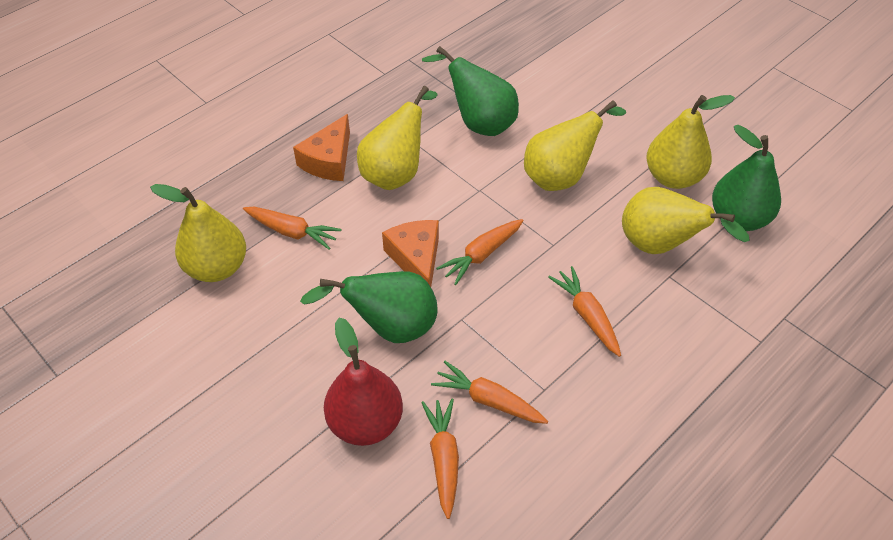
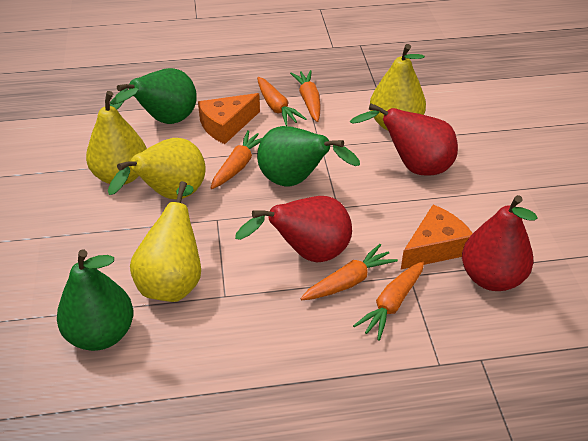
red pear: 1 -> 3
yellow pear: 5 -> 4

